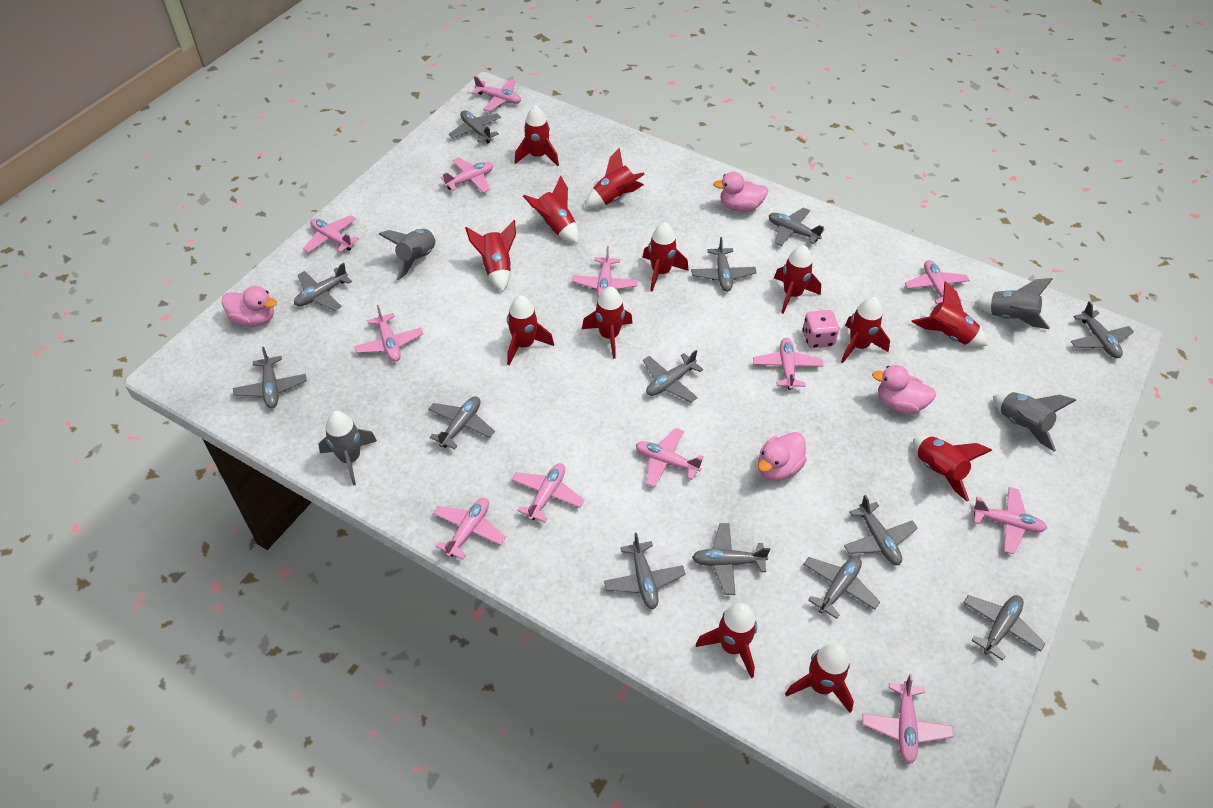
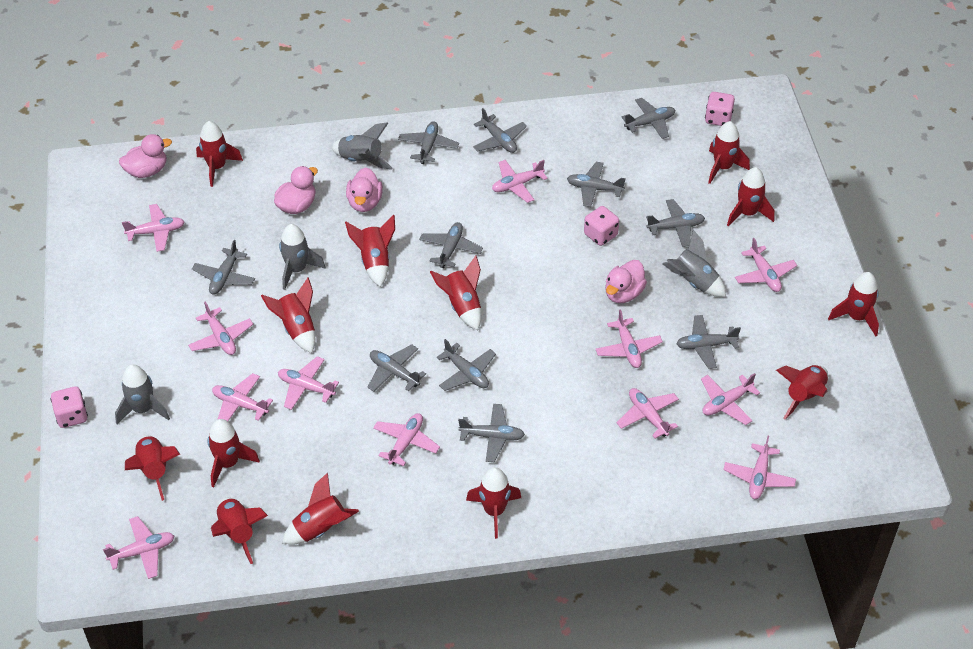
grey plane: 13 -> 11
pink dice: 1 -> 3

